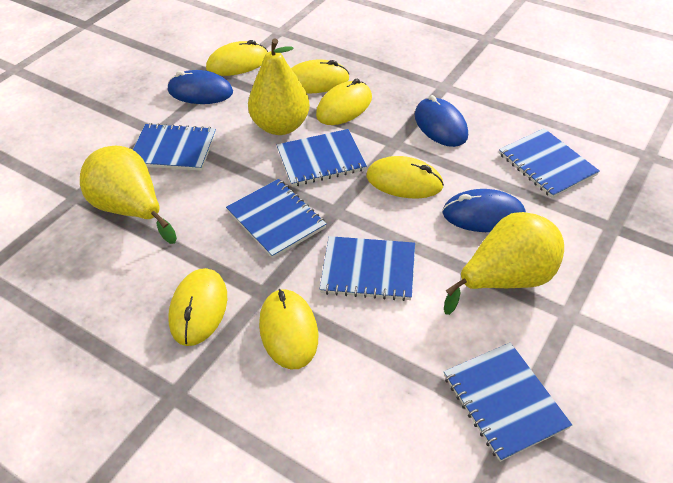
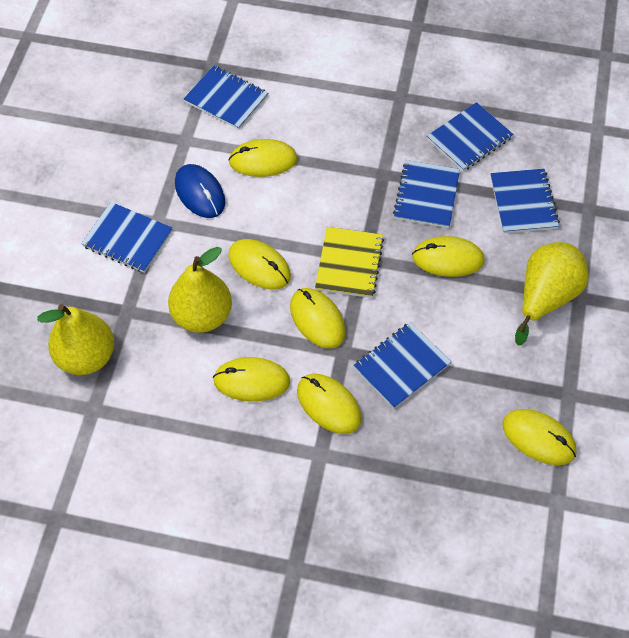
blue mouse: 3 -> 1
yellow mouse: 6 -> 7
yellow notebook: 0 -> 1

